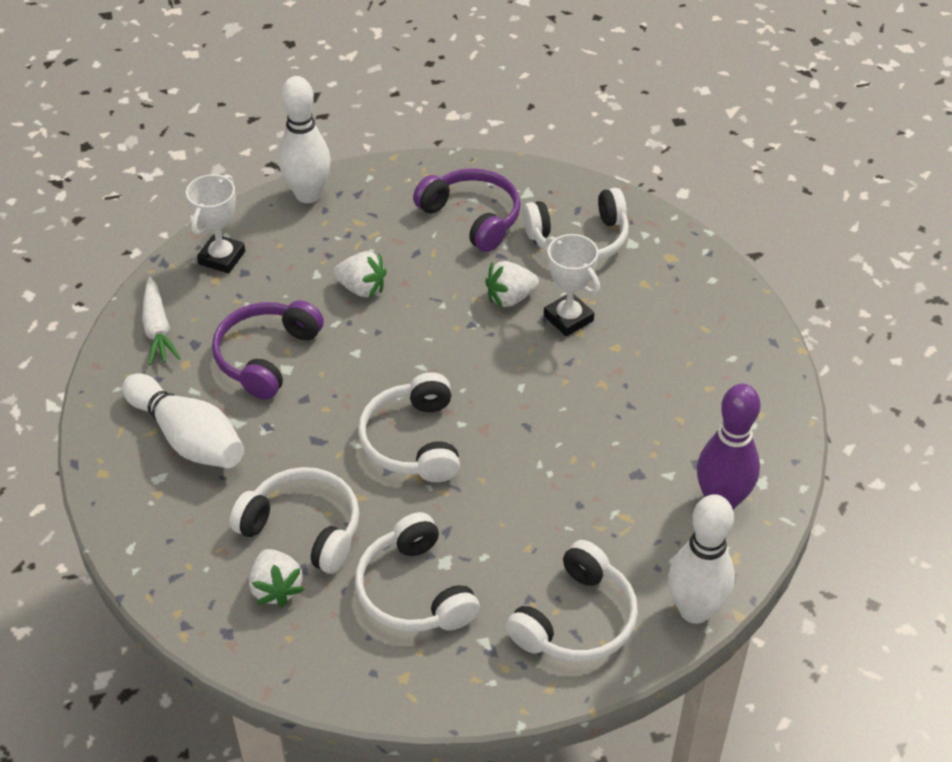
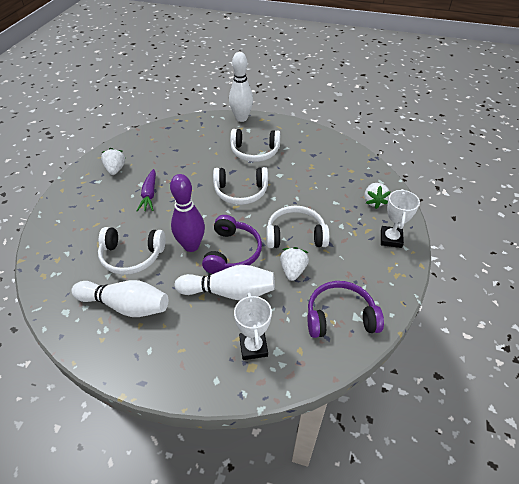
purple carrot: 0 -> 1
white carrot: 1 -> 0
white headphones: 5 -> 4

